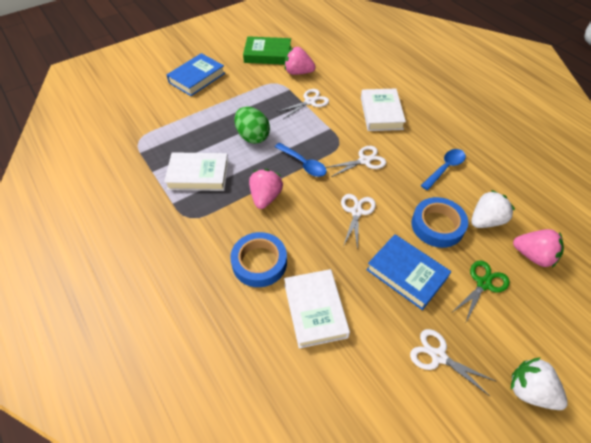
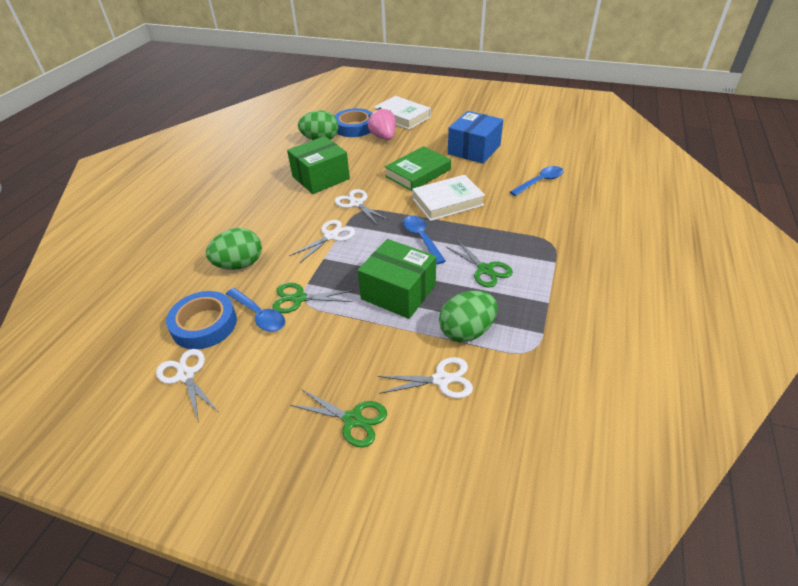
blue book: 2 -> 0
blue box: 0 -> 1
blue spoon: 2 -> 3
green box: 0 -> 2
green egg: 1 -> 3
green scissors: 1 -> 3
pink strawberry: 3 -> 1
white book: 3 -> 2
white strawberry: 2 -> 0

